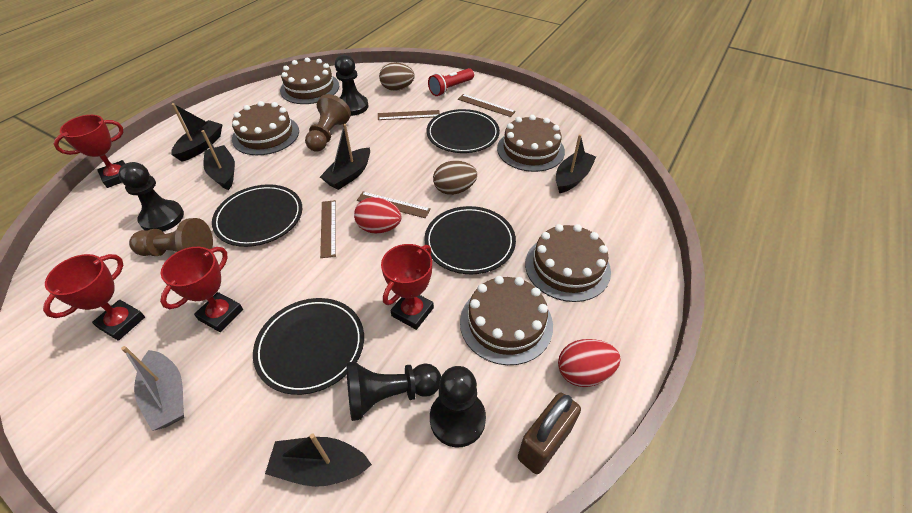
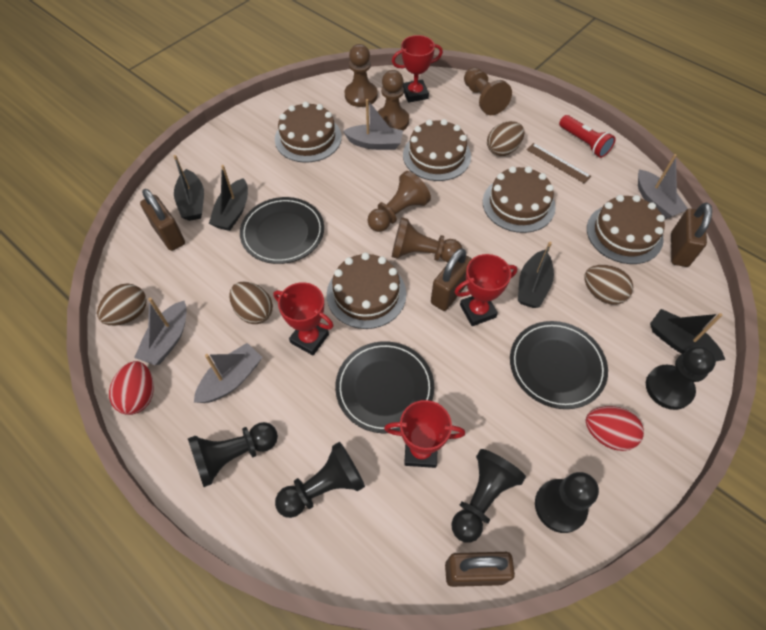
black boat: 5 -> 4
black pawn: 4 -> 5
black plate: 4 -> 3
brown egg: 2 -> 4
brown padlock: 1 -> 4
brown pawn: 2 -> 5
brown ruler: 4 -> 1
grey boat: 1 -> 4

